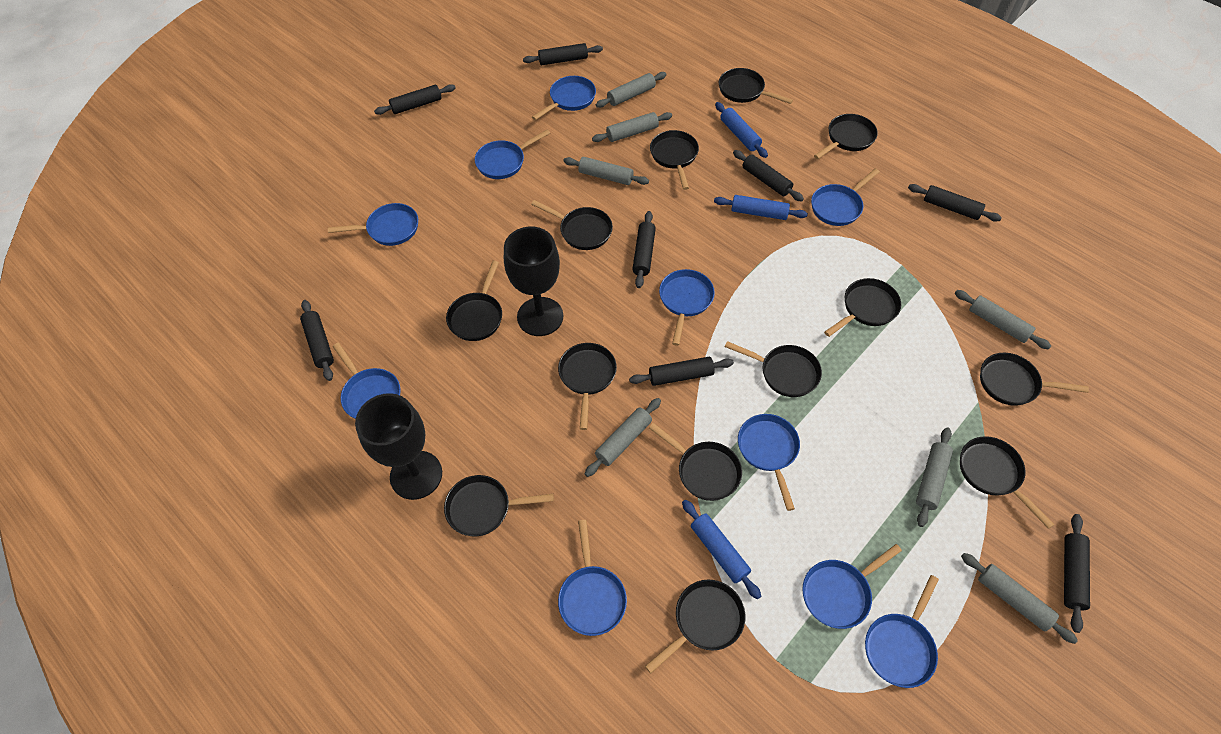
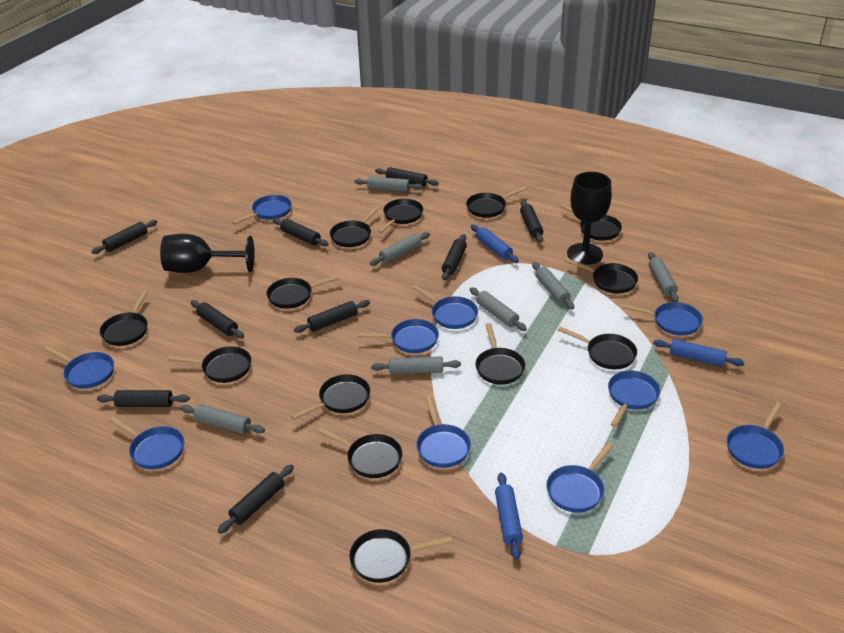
black rolling pin: 8 -> 9

